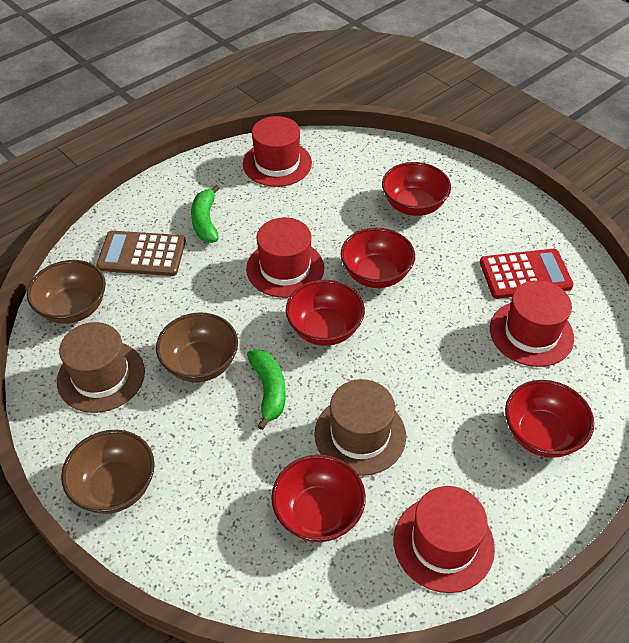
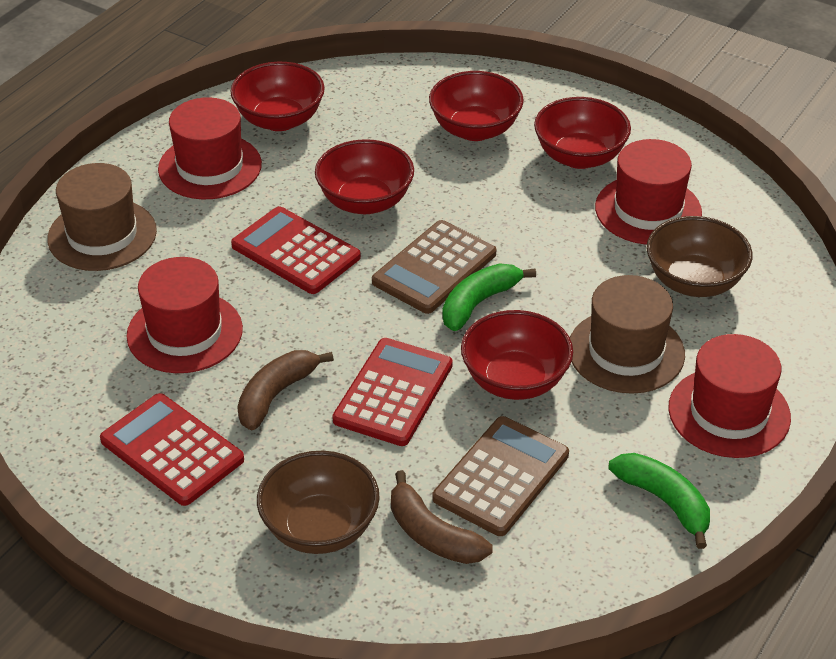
brown banana: 0 -> 2
brown bowl: 3 -> 2
brown calculator: 1 -> 2
red calculator: 1 -> 3

